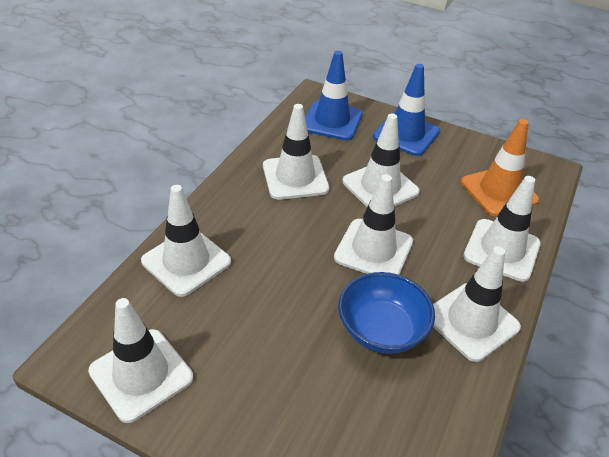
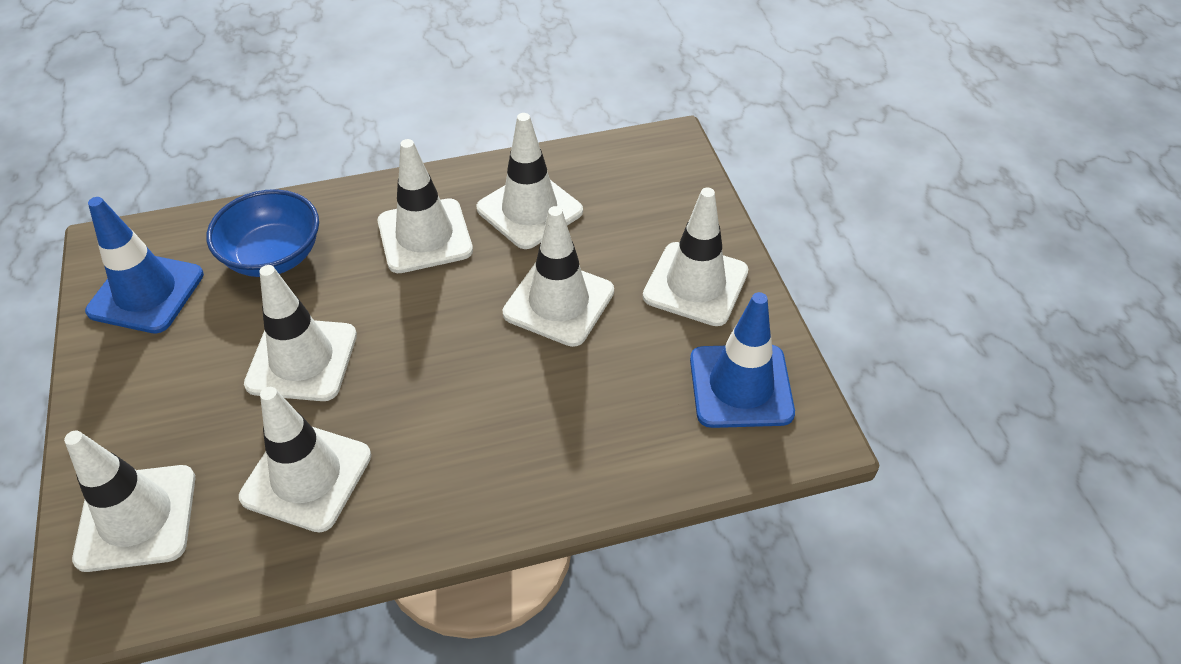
orange traffic cone: 1 -> 0

